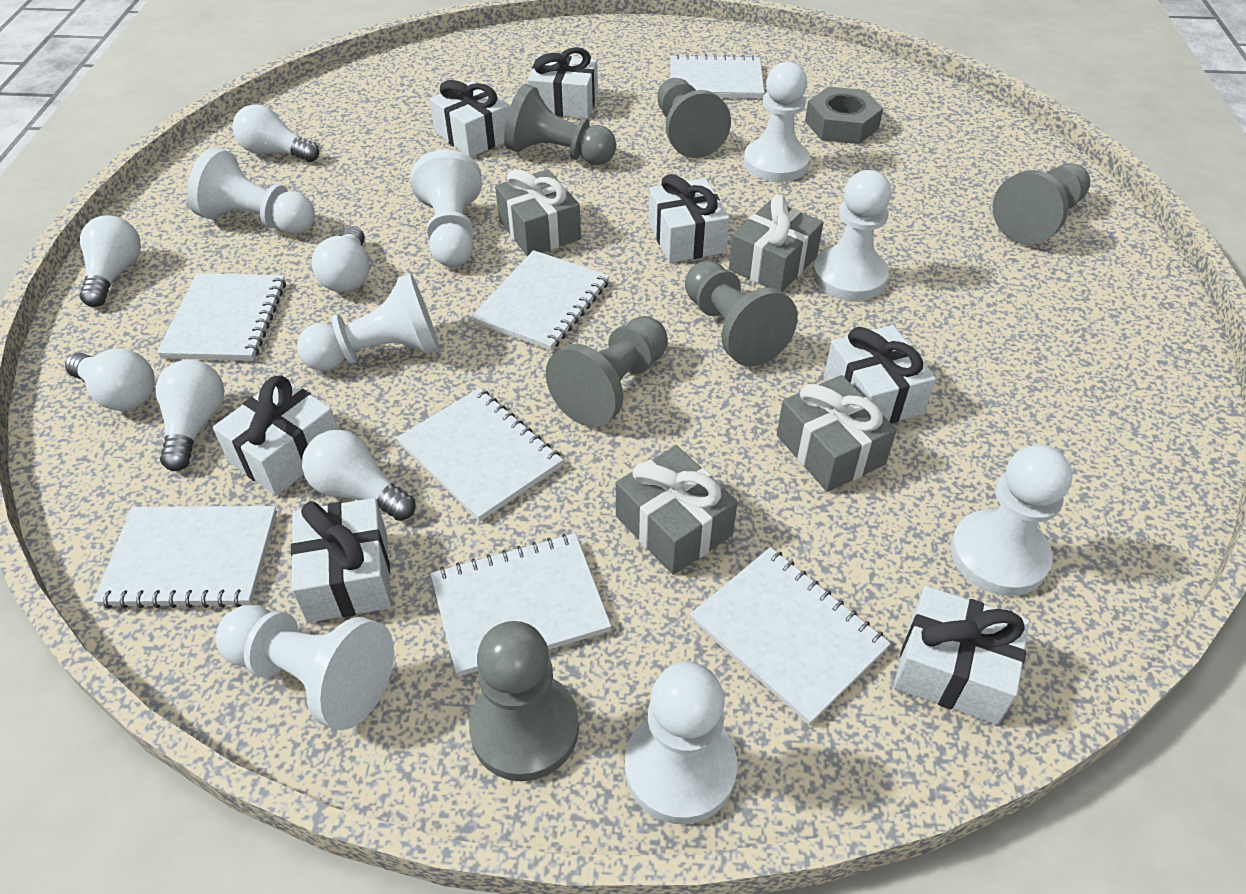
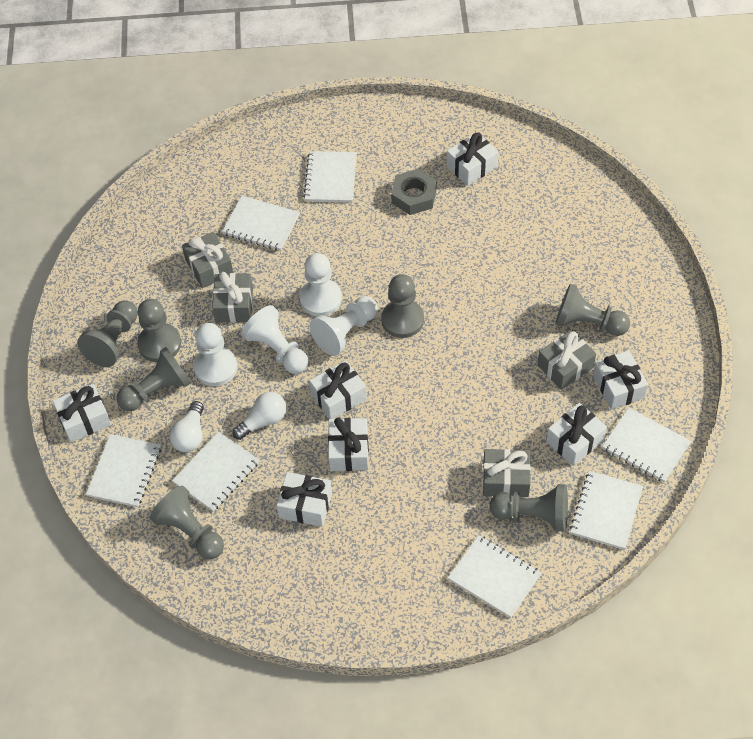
grey pawn: 6 -> 7
white light bulb: 6 -> 2
white pawn: 8 -> 4

